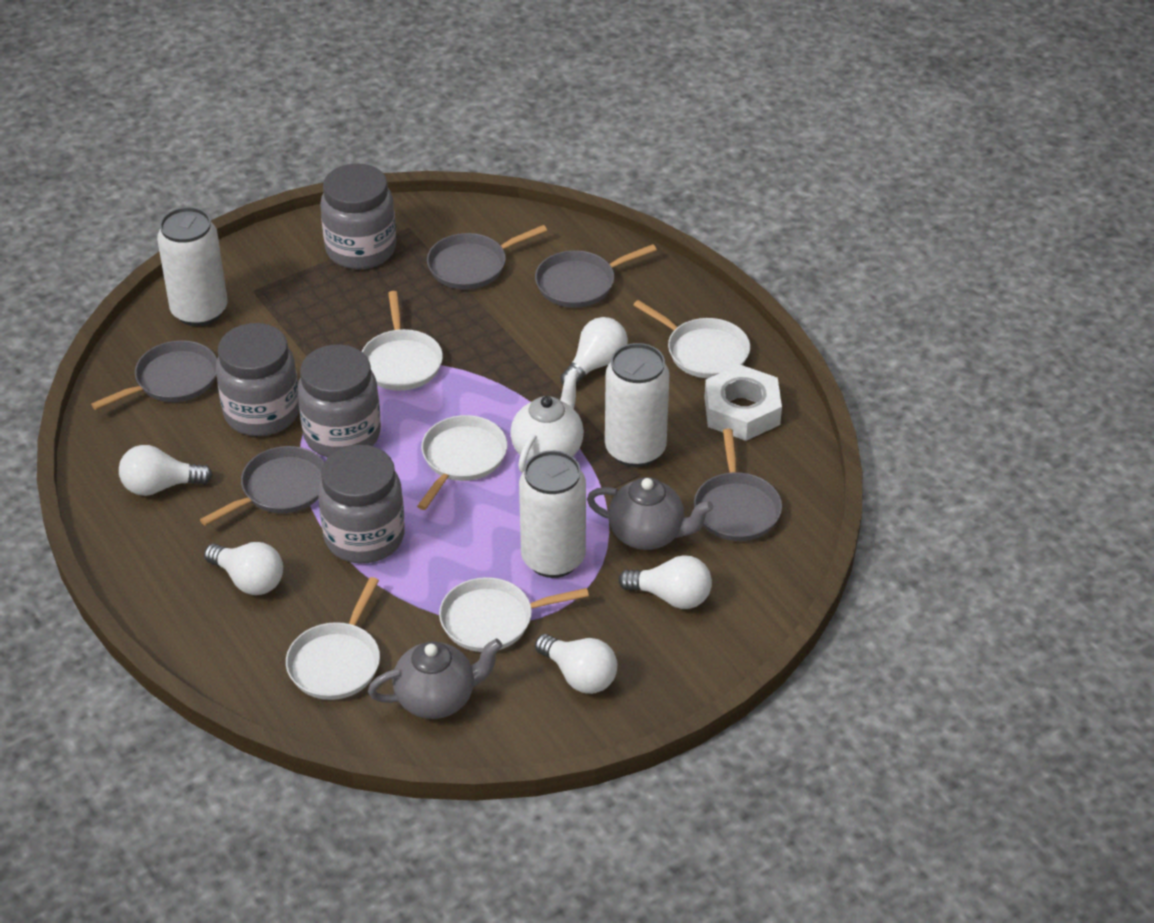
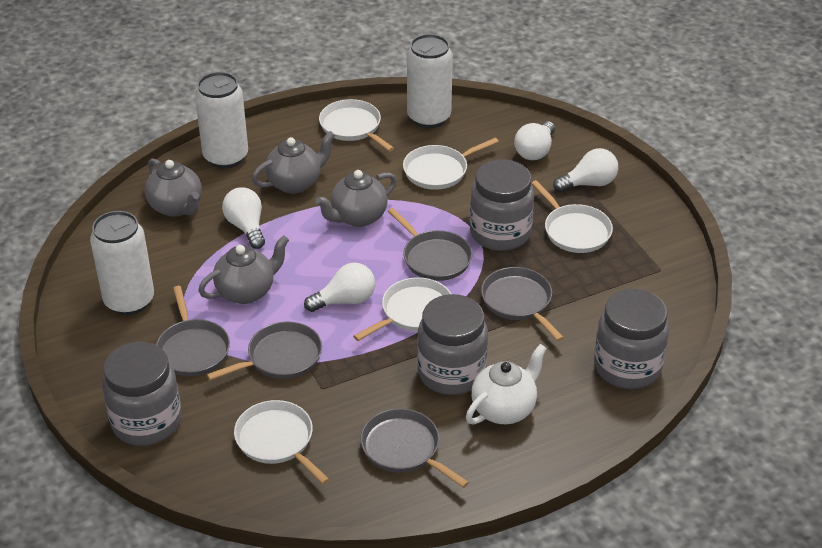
grey teapot: 2 -> 4
white light bulb: 5 -> 4
white nut: 1 -> 0

